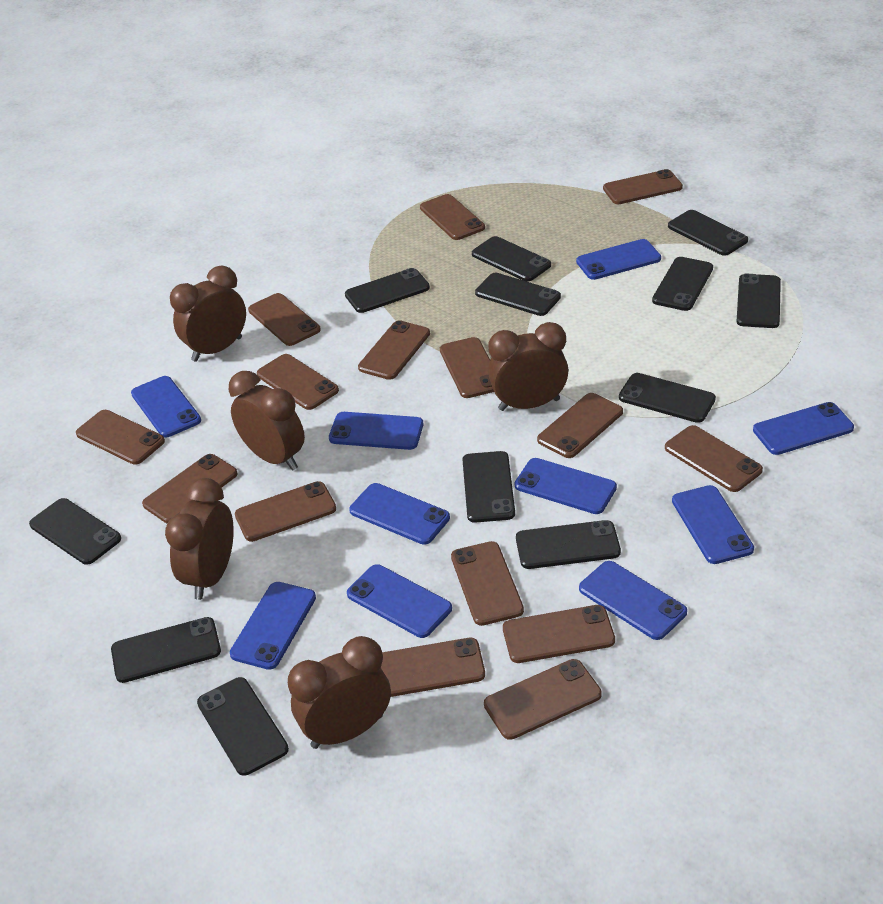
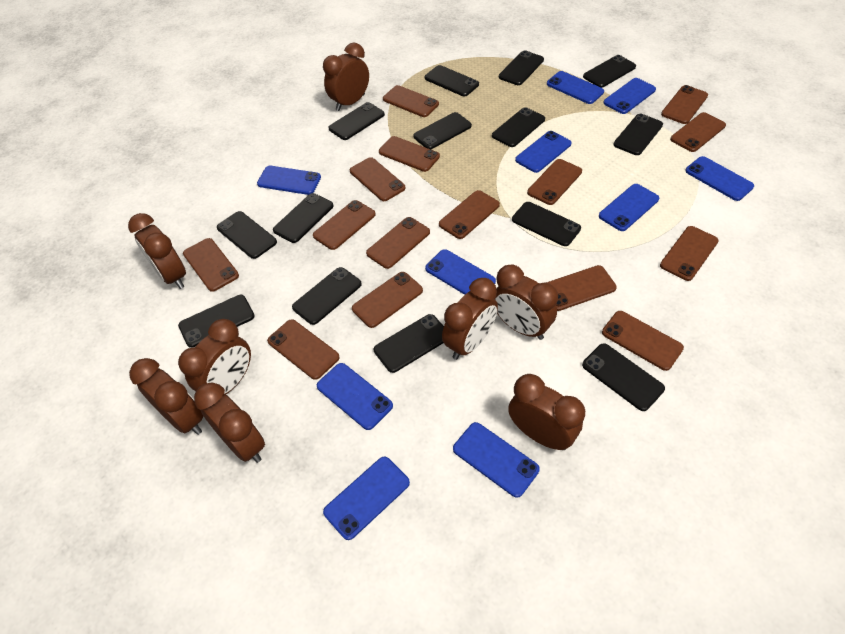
black phone: 12 -> 14
brown clock: 5 -> 8

